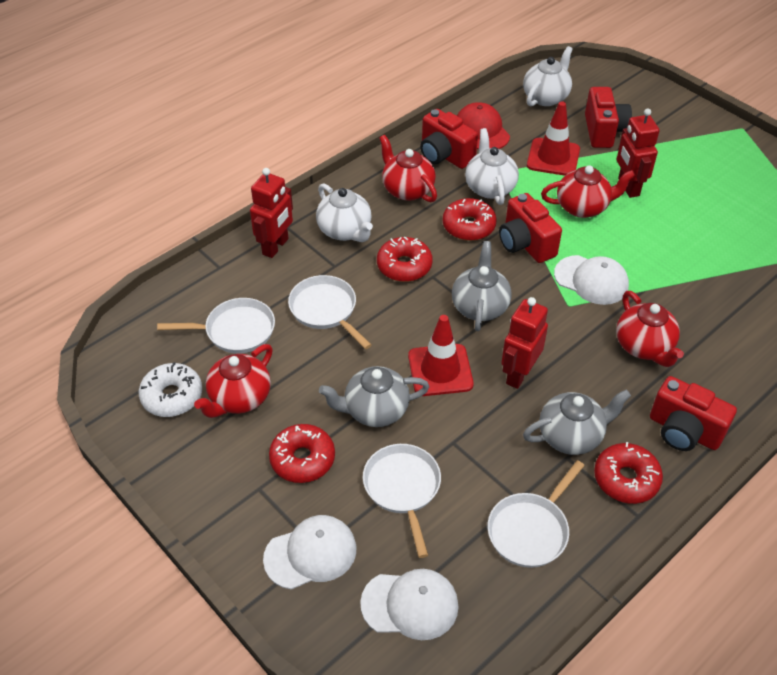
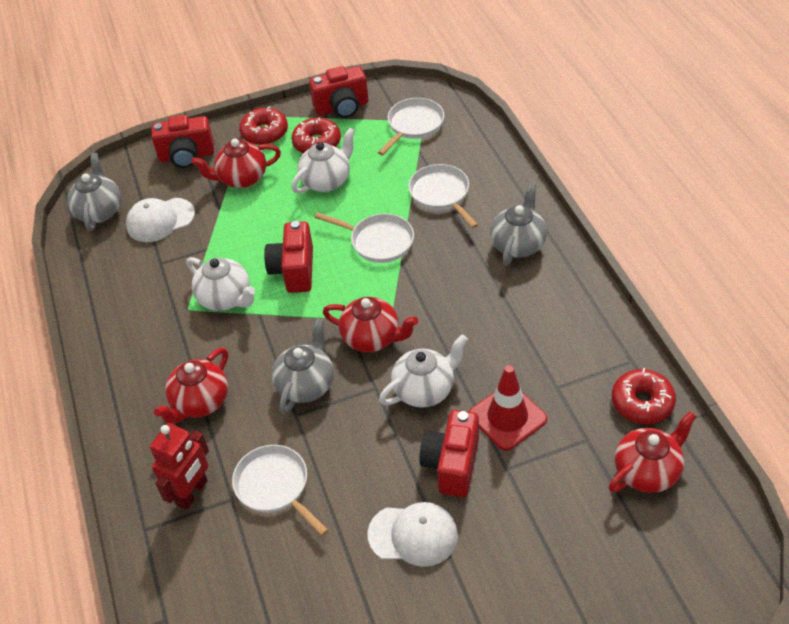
red cap: 1 -> 0
red donut: 4 -> 3
red robot: 3 -> 1
red traffic cone: 2 -> 1
white cap: 3 -> 2
white donut: 1 -> 0

